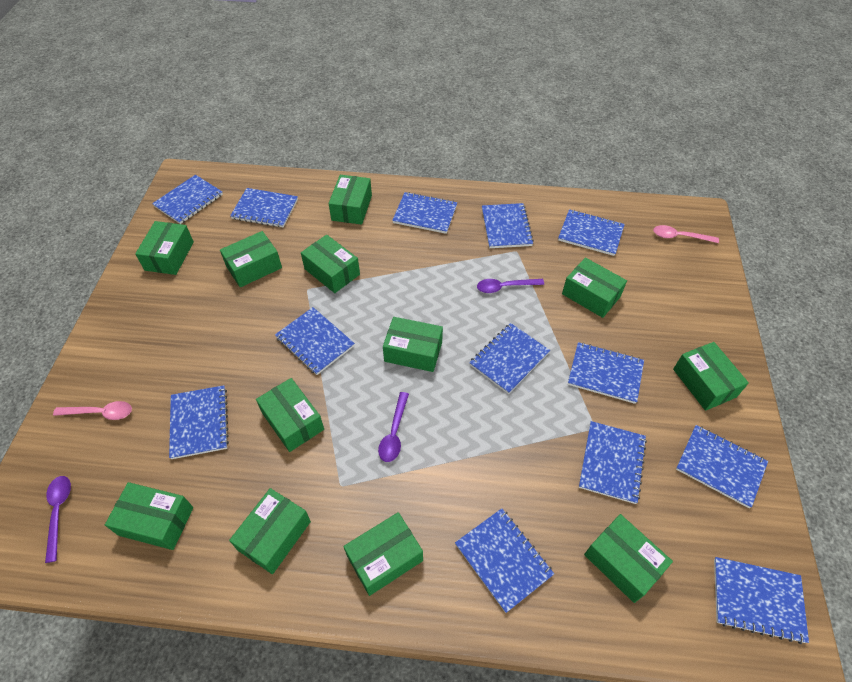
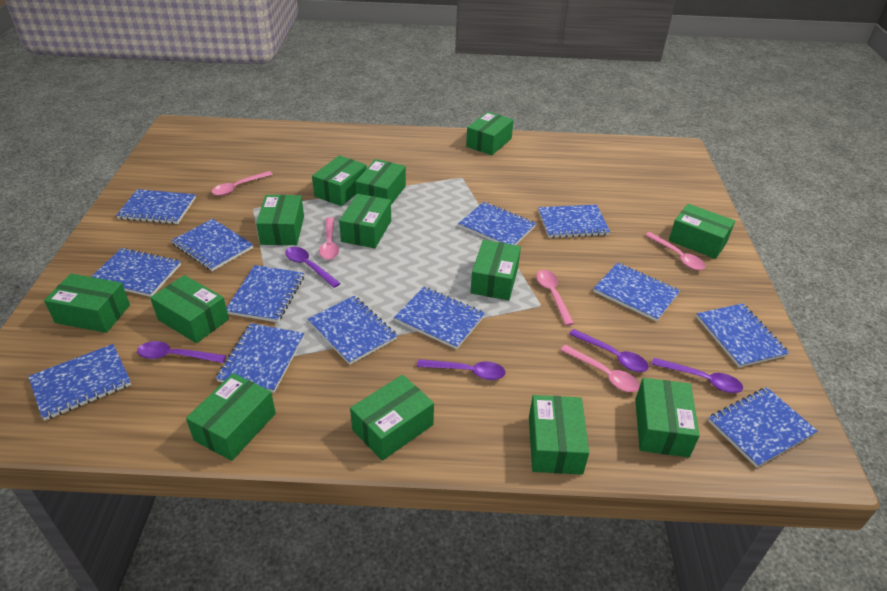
green box: 12 -> 13
pink spoon: 2 -> 5
purple spoon: 3 -> 5

